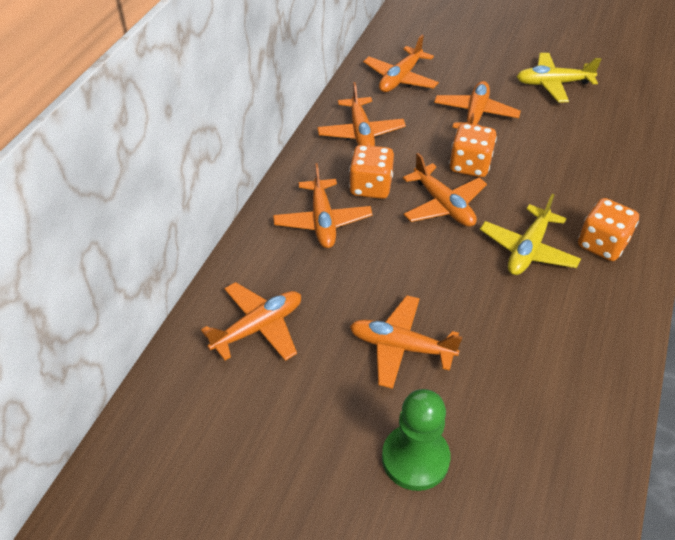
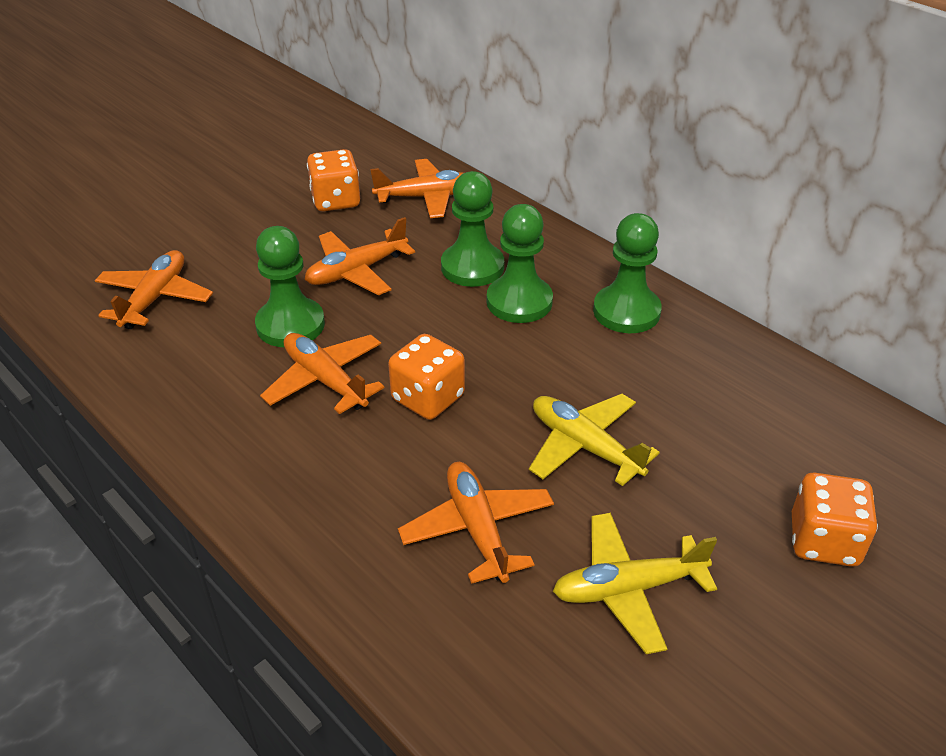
green pawn: 1 -> 4
orange plane: 7 -> 5

